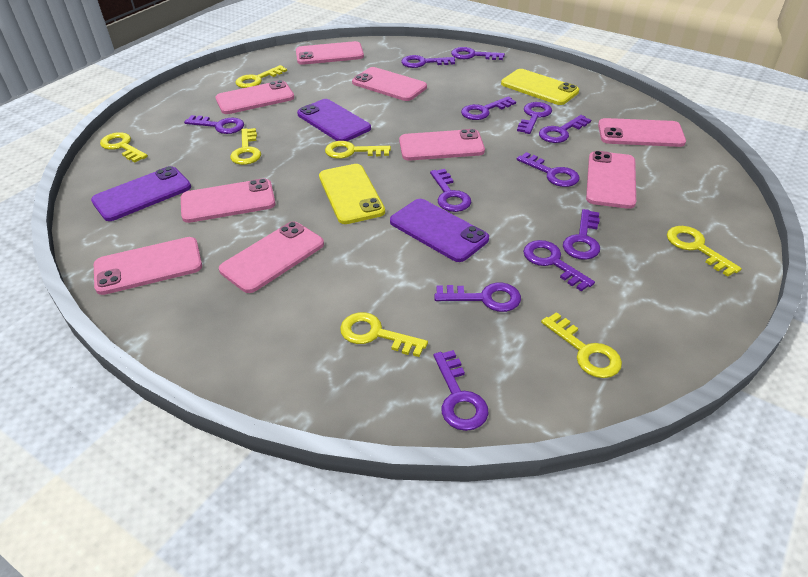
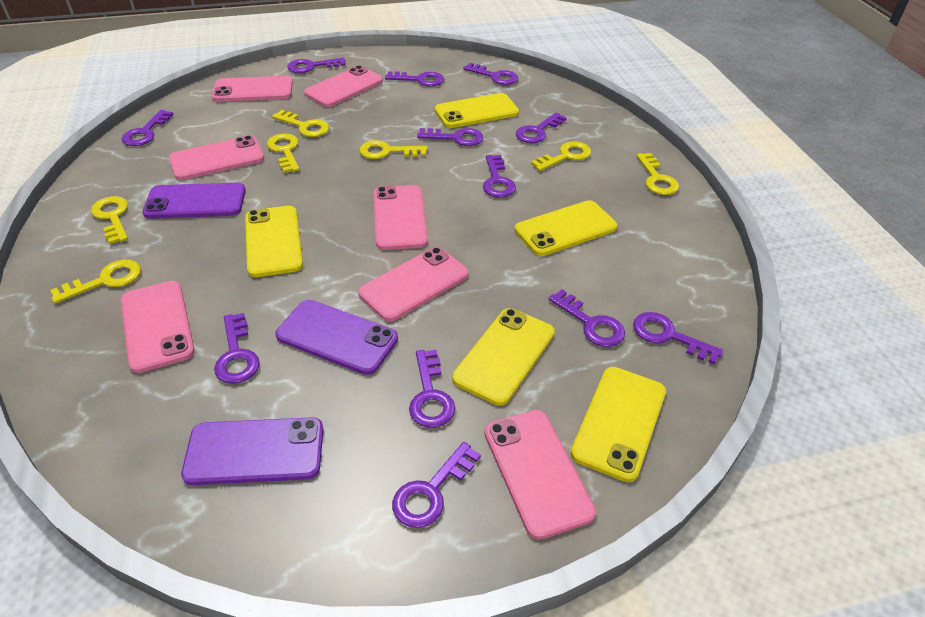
pink phone: 9 -> 7
yellow phone: 2 -> 5

